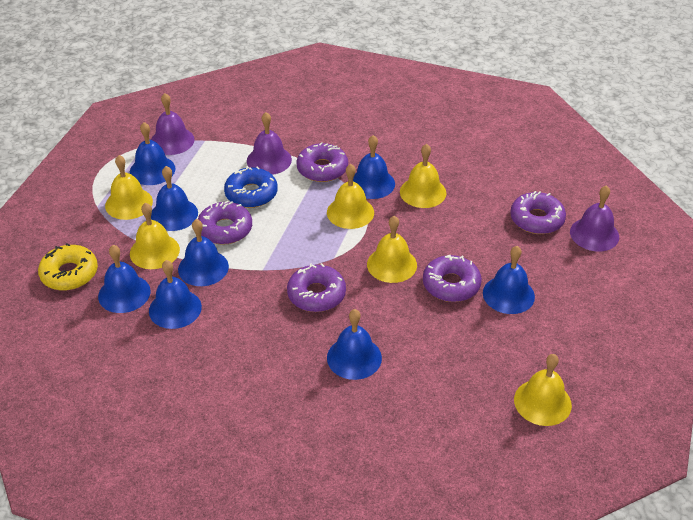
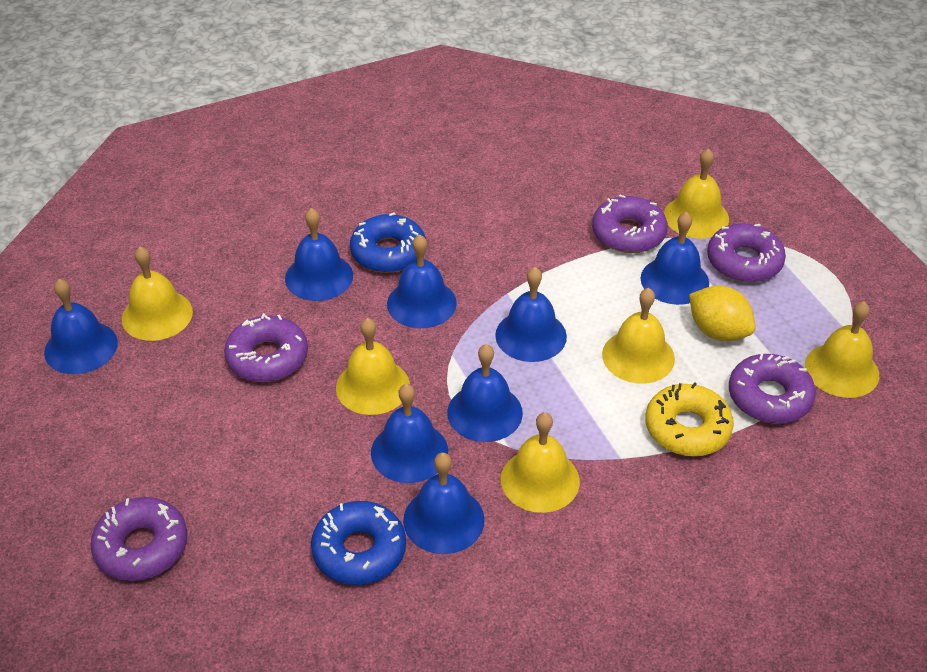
blue donut: 1 -> 2
purple bell: 3 -> 0
yellow lemon: 0 -> 1

